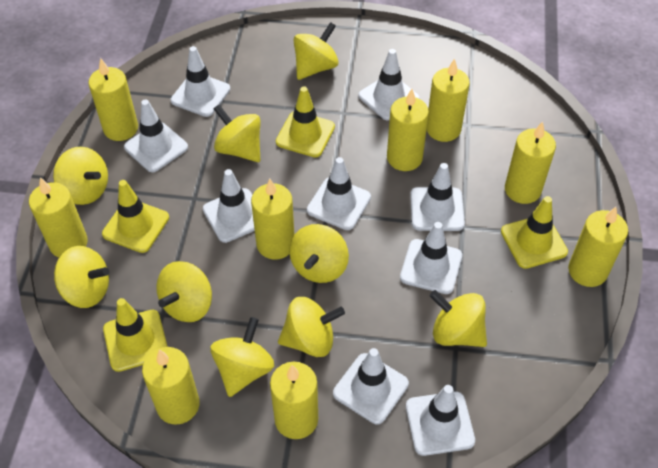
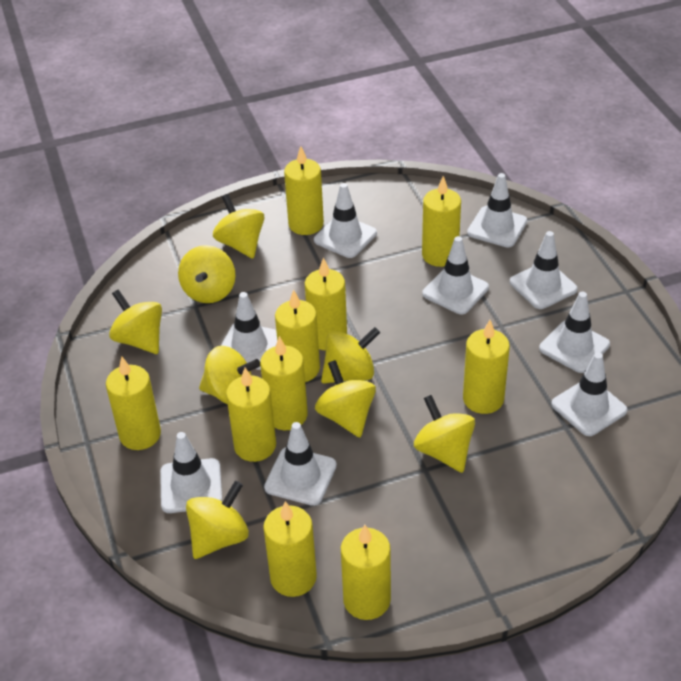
yellow candle: 9 -> 10
yellow spinning top: 9 -> 8
yellow traffic cone: 4 -> 0

